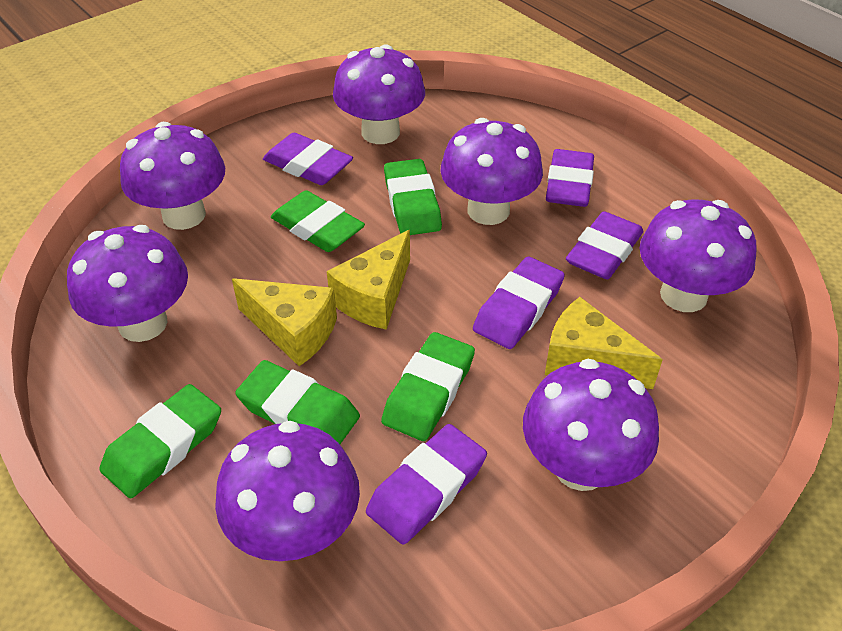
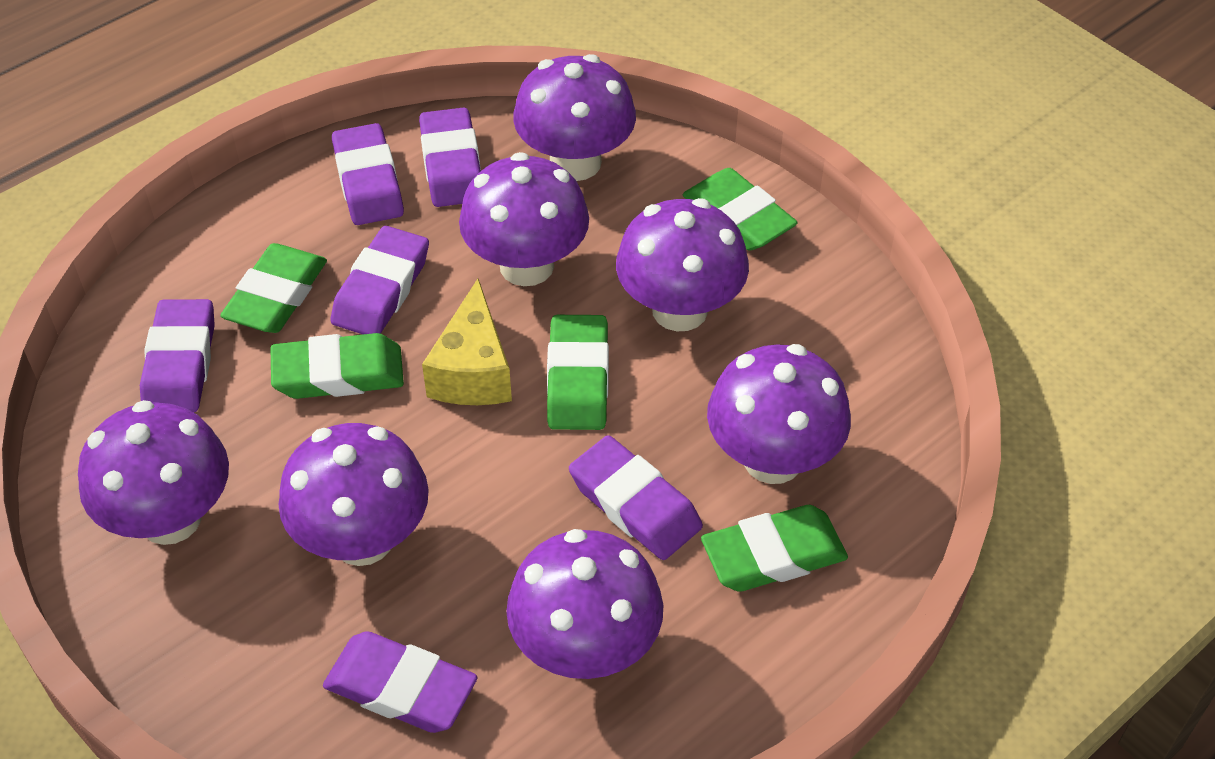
purple eraser: 5 -> 6
yellow cheese: 3 -> 1

